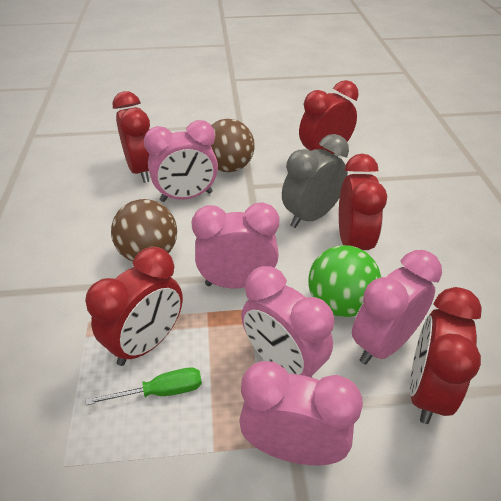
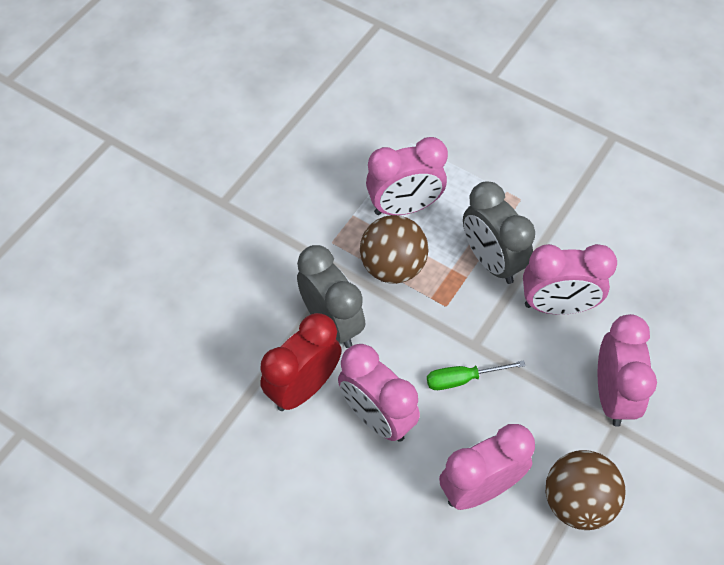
green ball: 1 -> 0
grey clock: 1 -> 2
red clock: 5 -> 1

